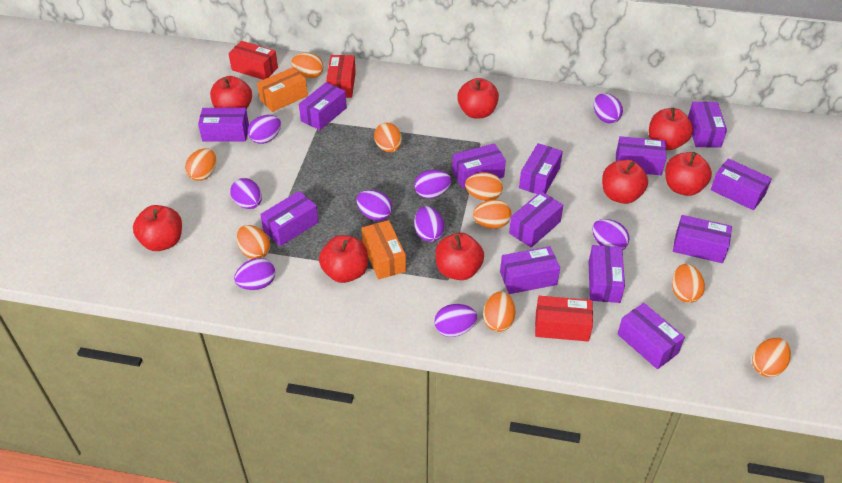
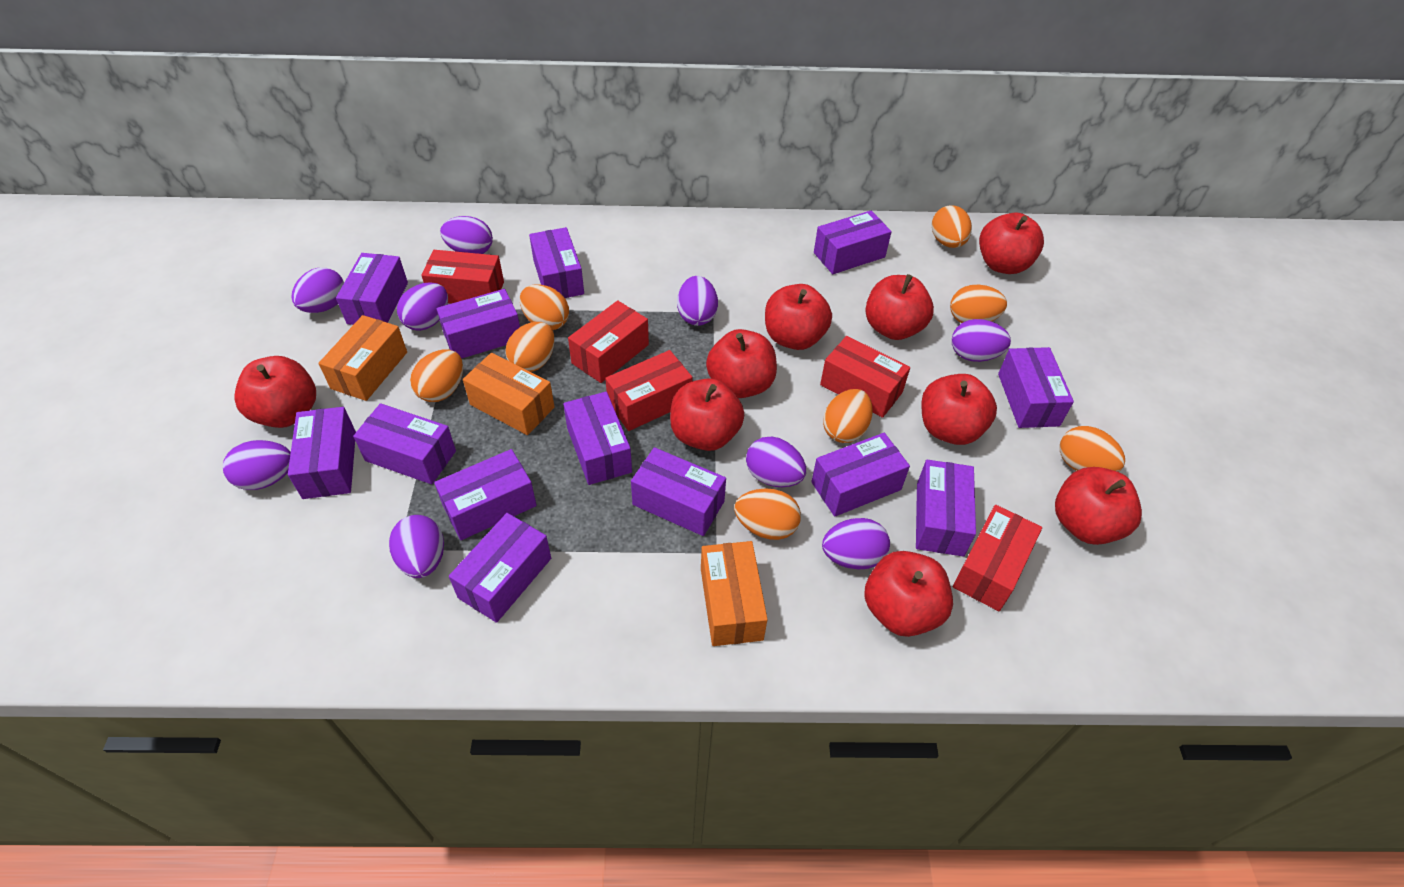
orange box: 2 -> 3
orange egg: 9 -> 8
red apple: 8 -> 9
red box: 3 -> 5

